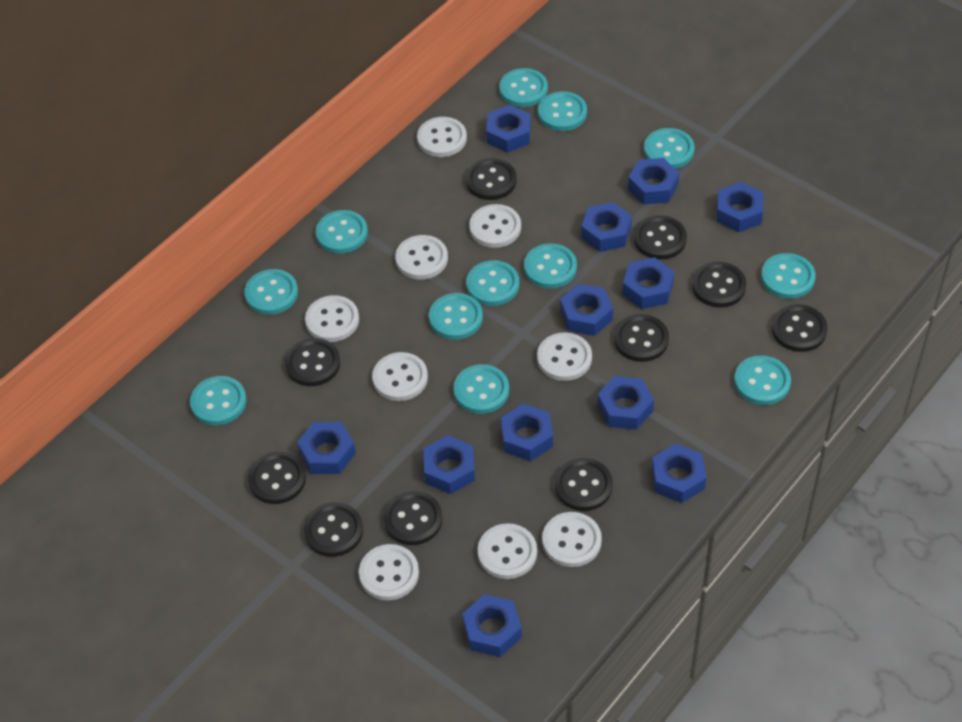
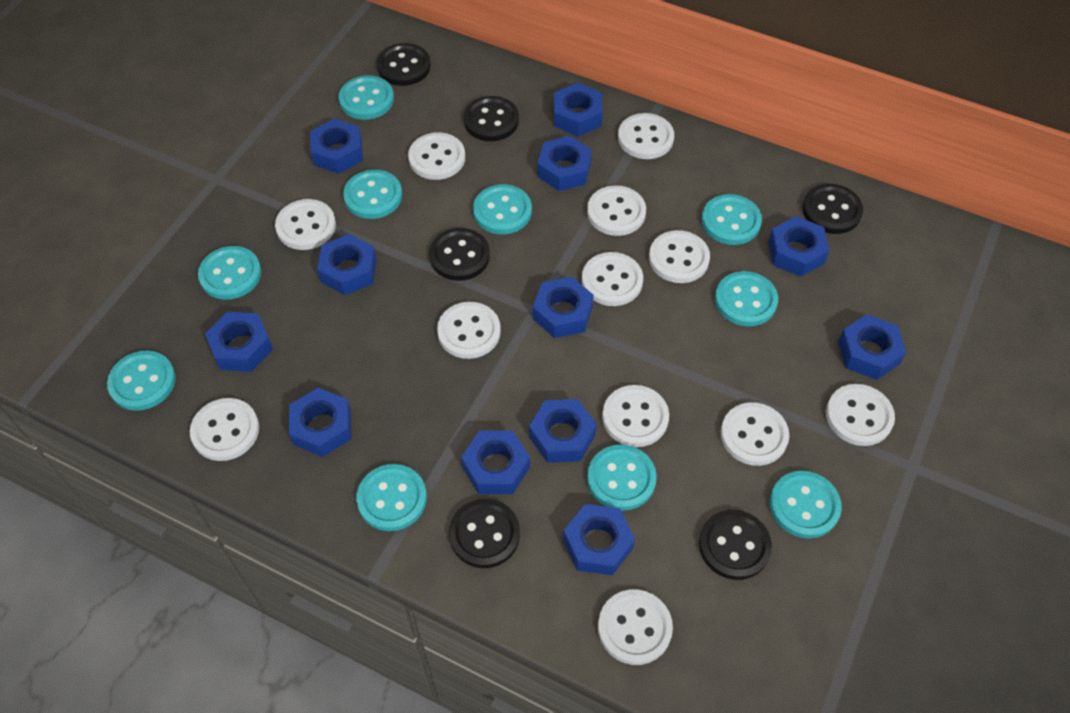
black button: 10 -> 6
turquoise button: 12 -> 10
white button: 9 -> 12

